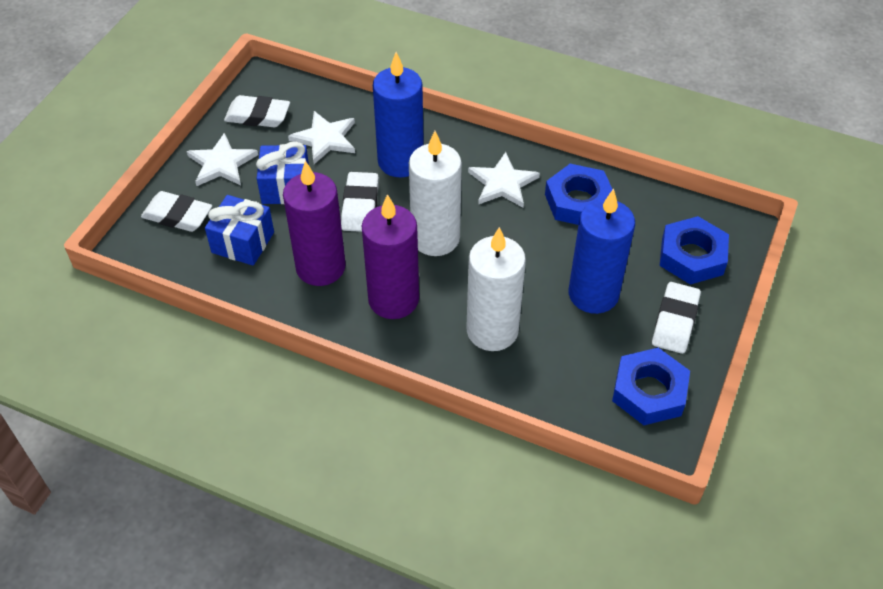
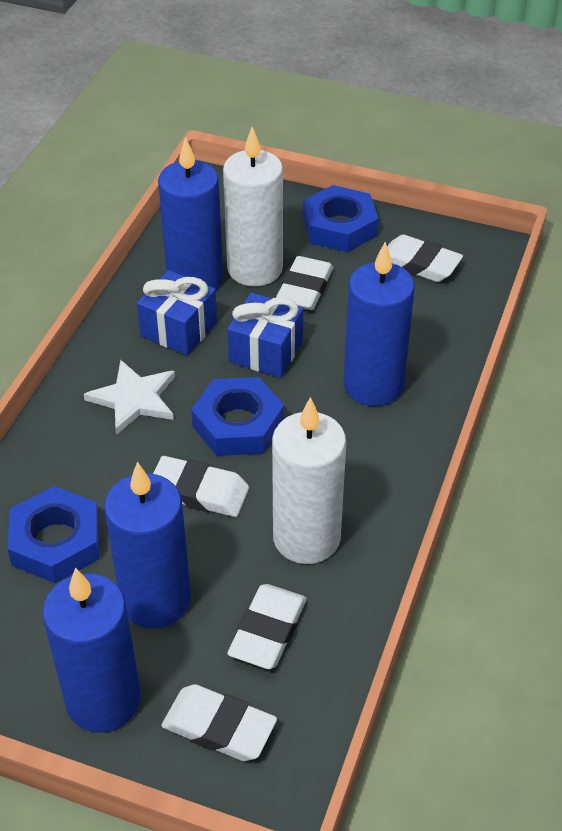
blue candle: 2 -> 4
purple candle: 2 -> 0
white eraser: 4 -> 5
white star: 3 -> 1

